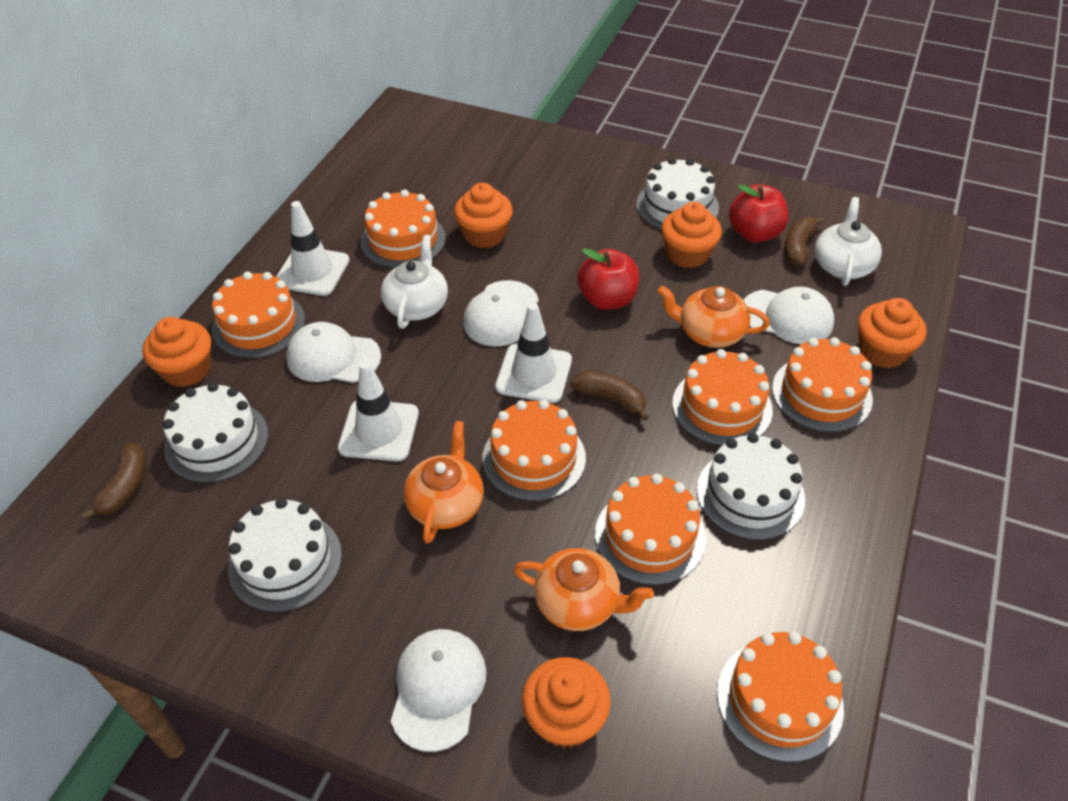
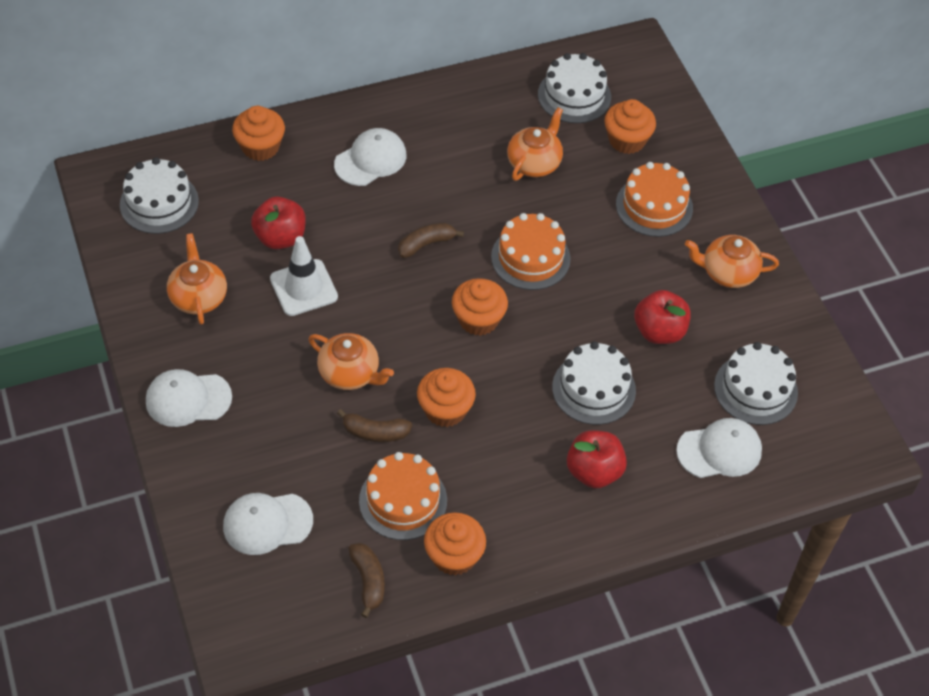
orange cake: 7 -> 3
orange teapot: 3 -> 4
red apple: 2 -> 3
white teapot: 2 -> 0
white traffic cone: 3 -> 1

